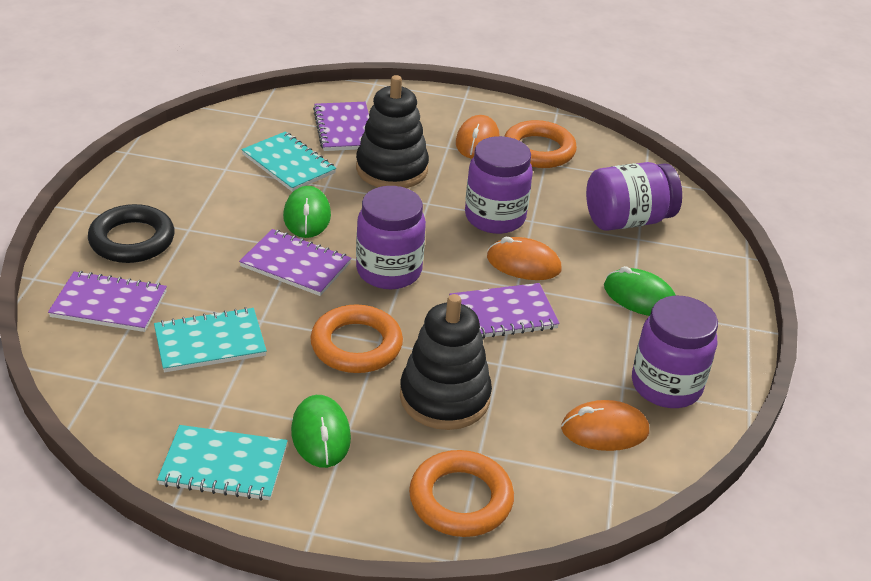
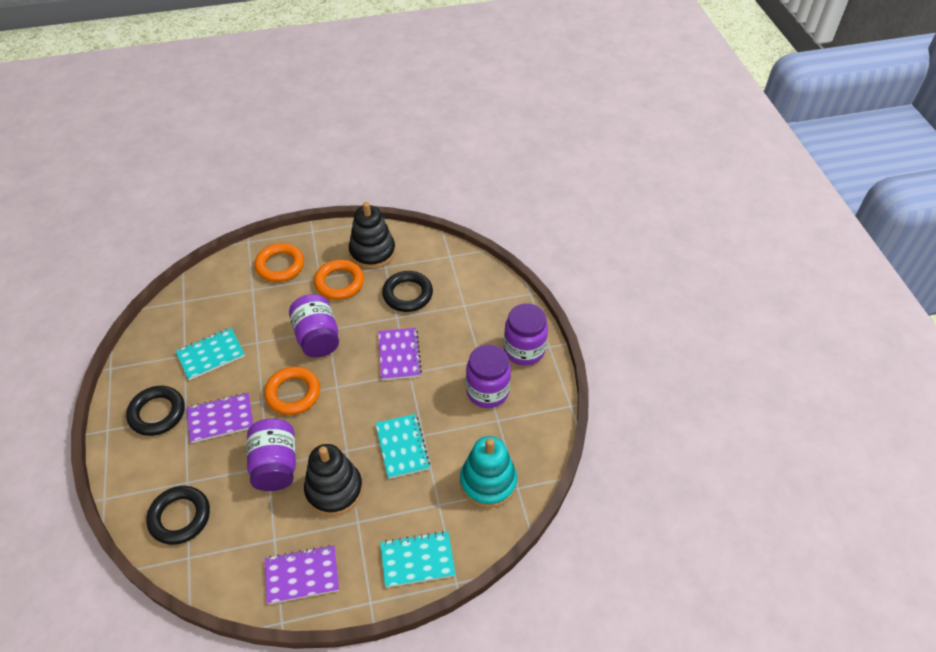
black ring: 1 -> 3
green mouse: 3 -> 0
orange mouse: 3 -> 0
purple notebook: 4 -> 3
turquoise stacking toy: 0 -> 1

